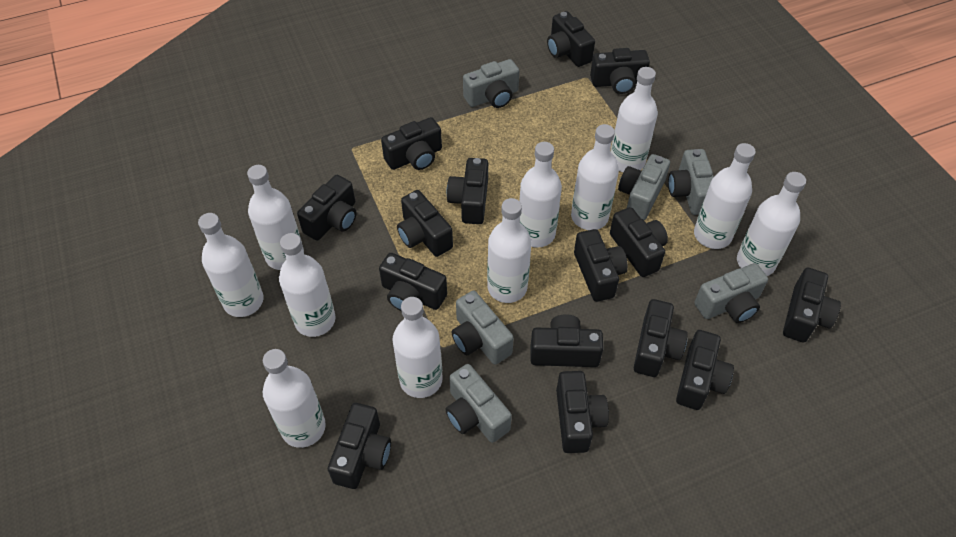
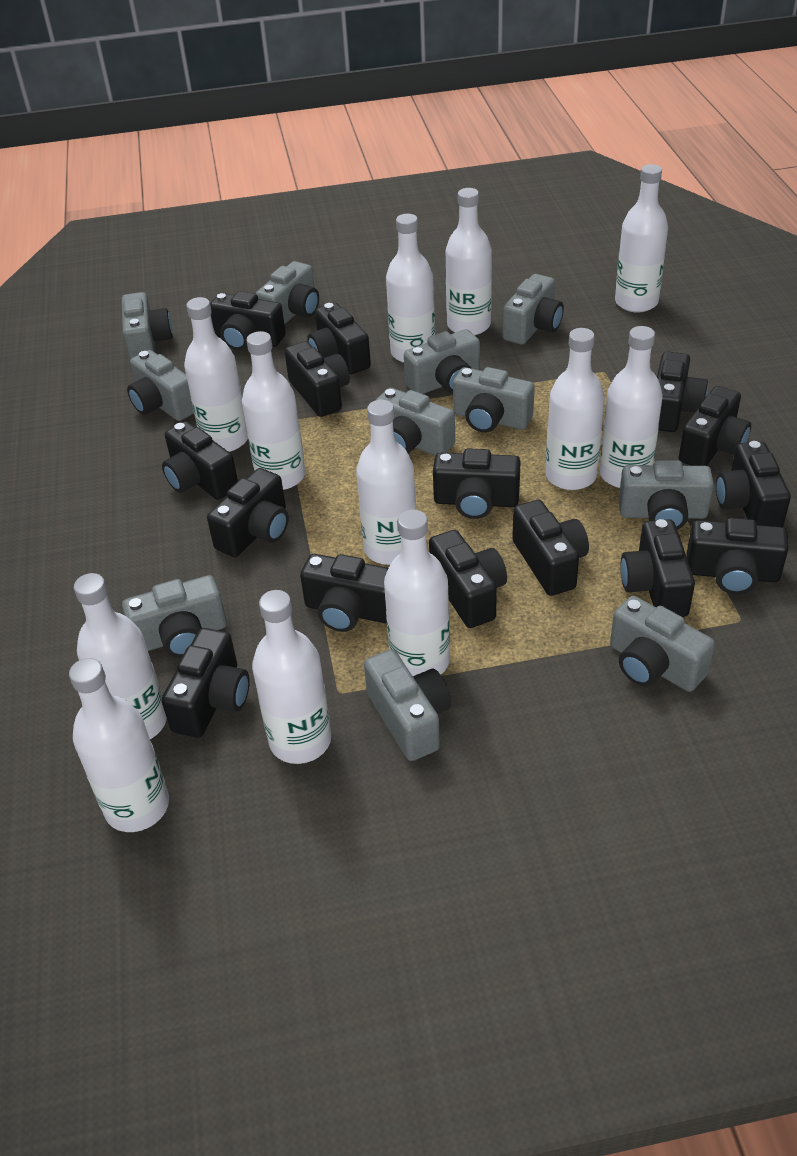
grey camera: 6 -> 11
white bottle: 11 -> 12

